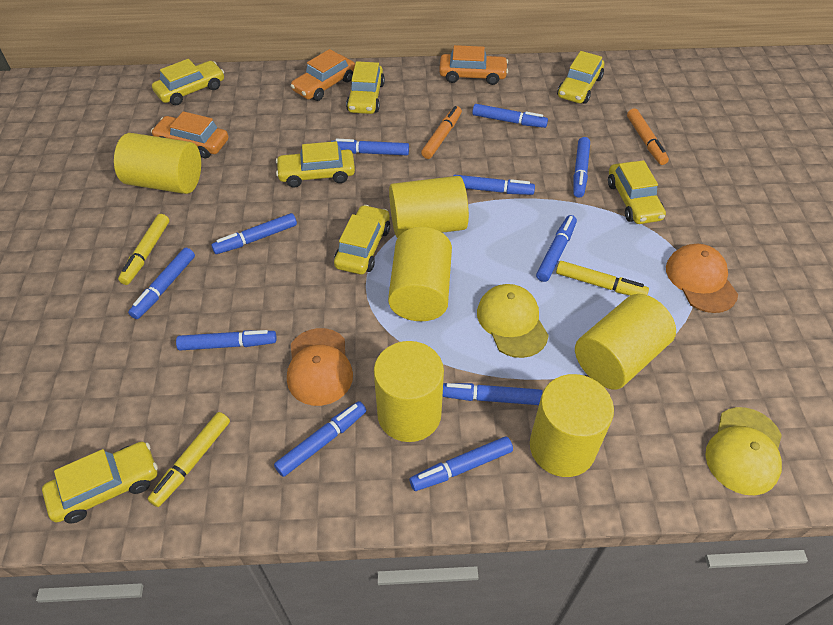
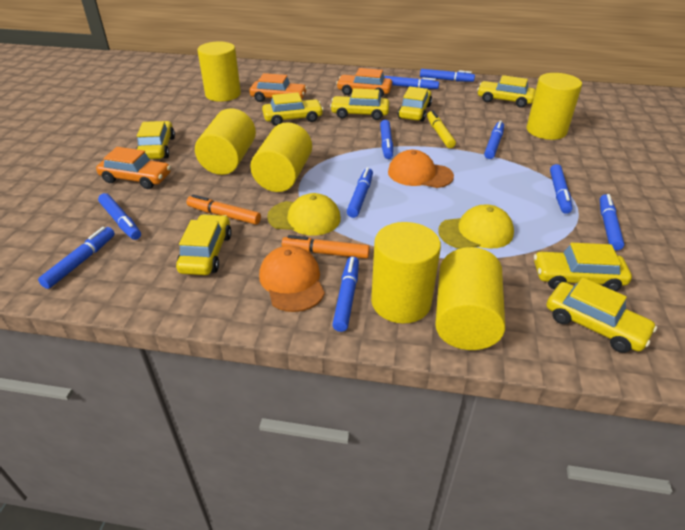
blue marker: 11 -> 10
yellow car: 7 -> 8
yellow marker: 3 -> 1

